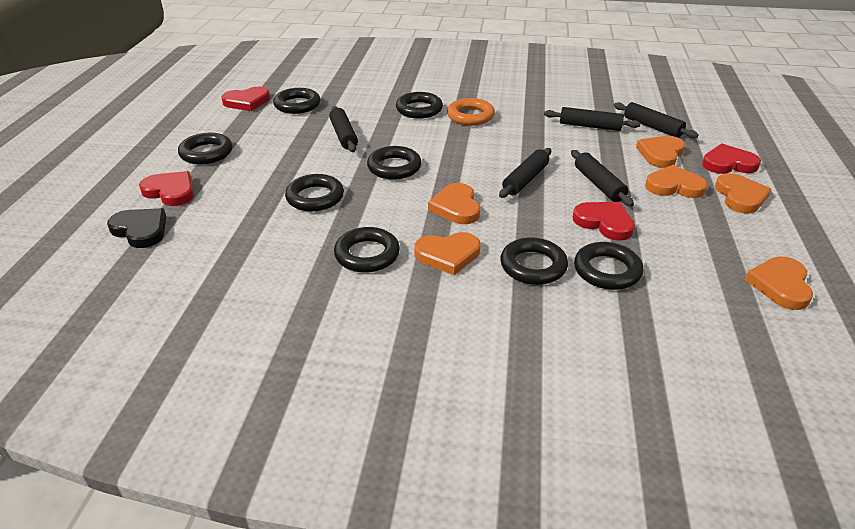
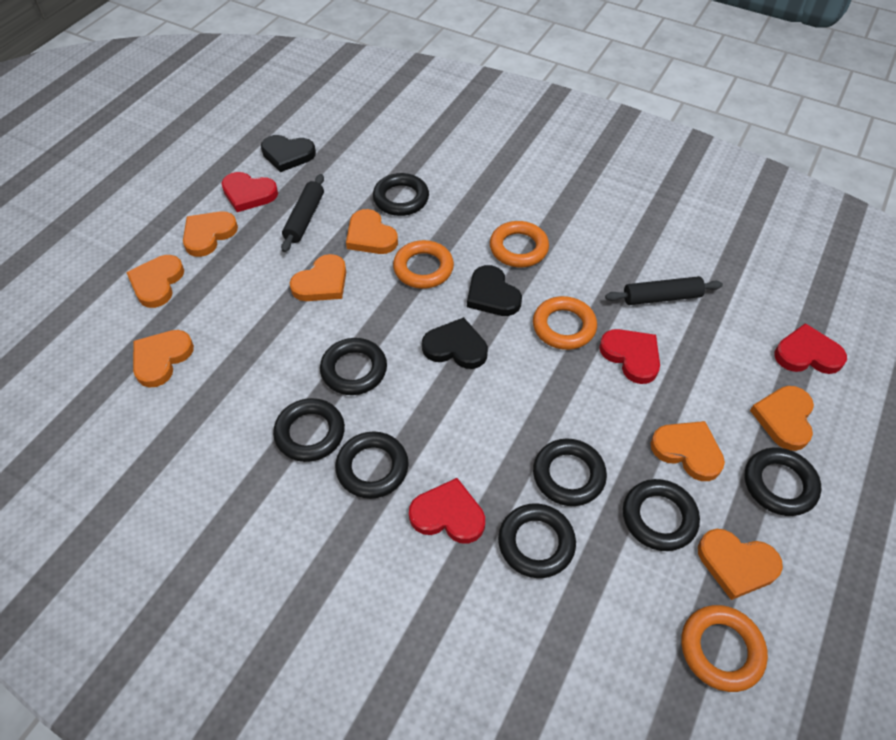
black heart: 1 -> 3
black rolling pin: 5 -> 2
orange heart: 6 -> 8
orange ring: 1 -> 4

